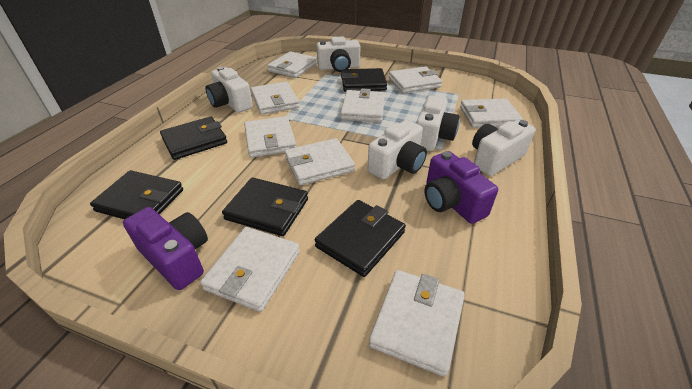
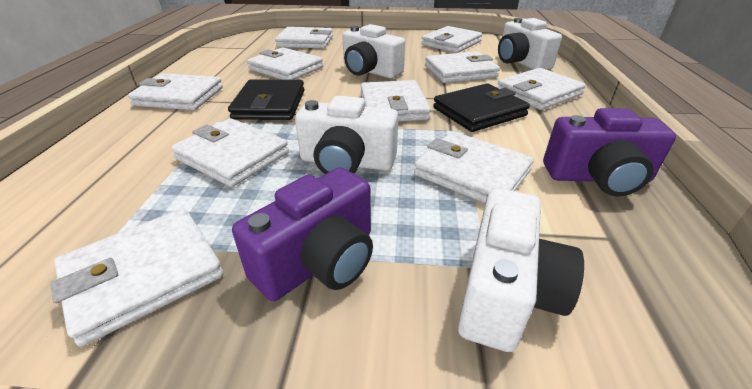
black wallet: 5 -> 2
white camera: 5 -> 4
white wallet: 9 -> 10

